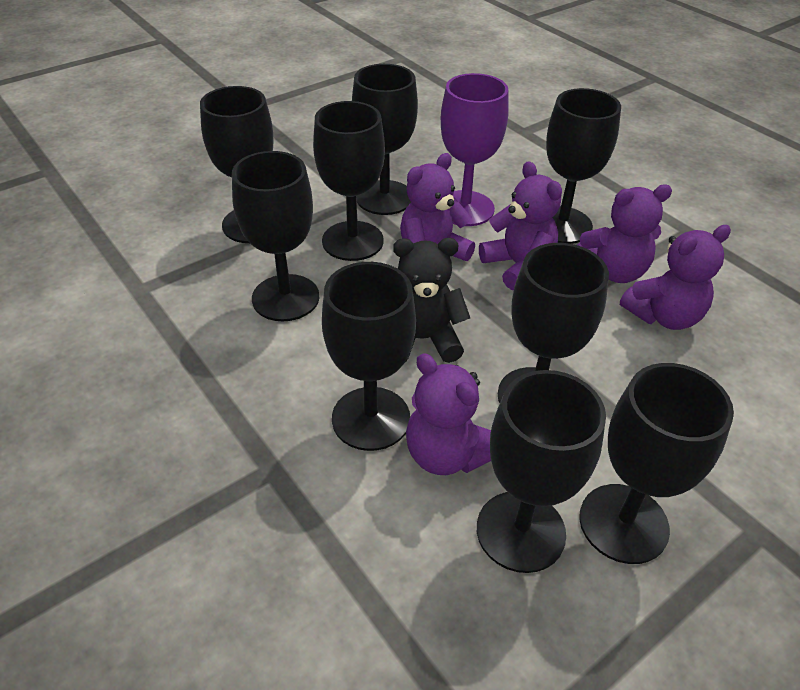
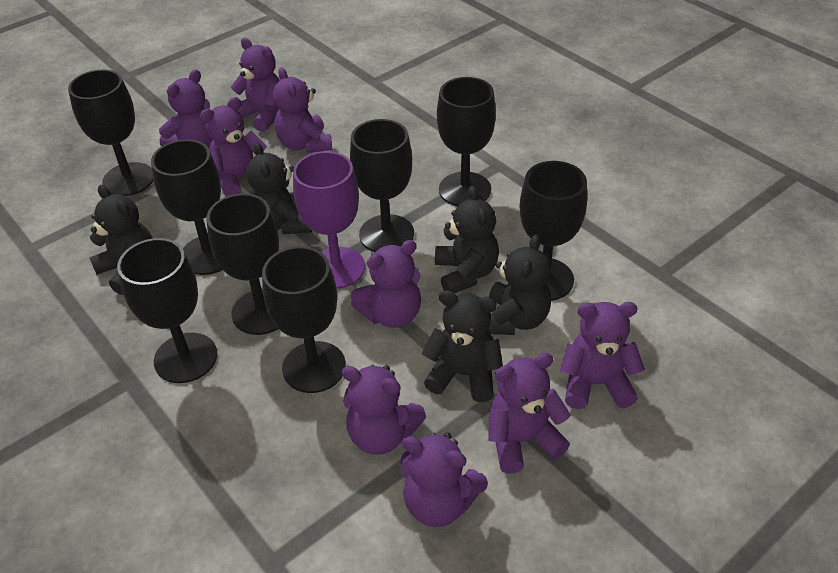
black goblet: 9 -> 8
black teddy bear: 1 -> 5
purple teddy bear: 5 -> 9

